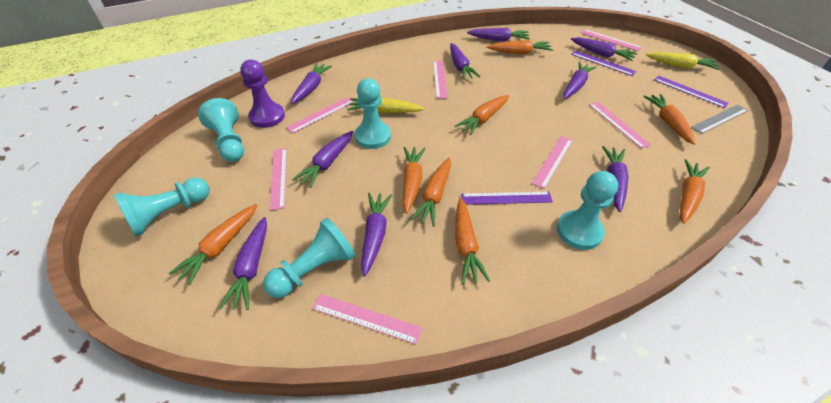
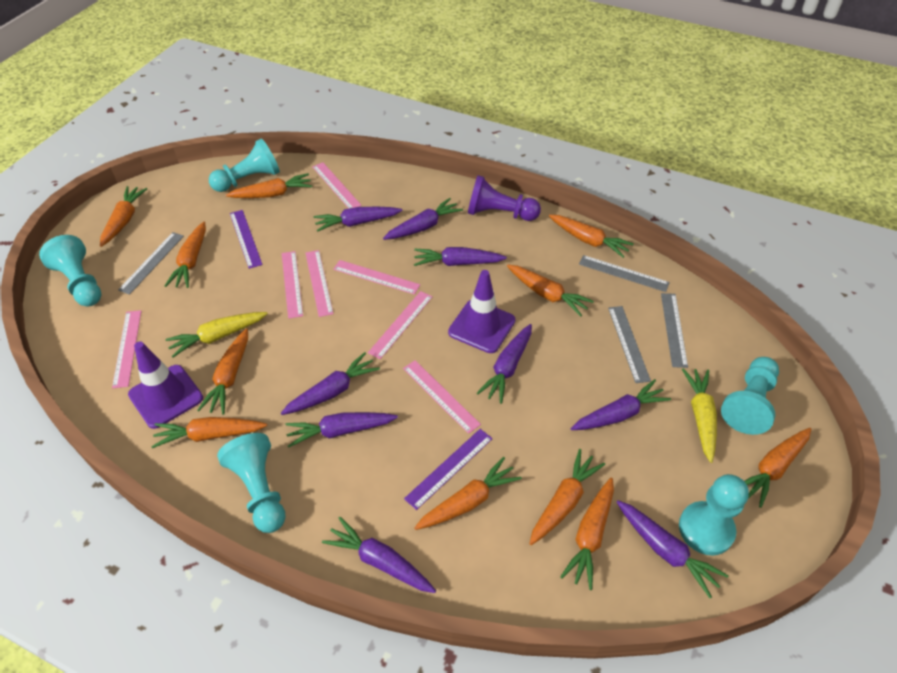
grey ruler: 1 -> 4
orange carrot: 8 -> 11
purple ruler: 3 -> 2
purple traffic cone: 0 -> 2

